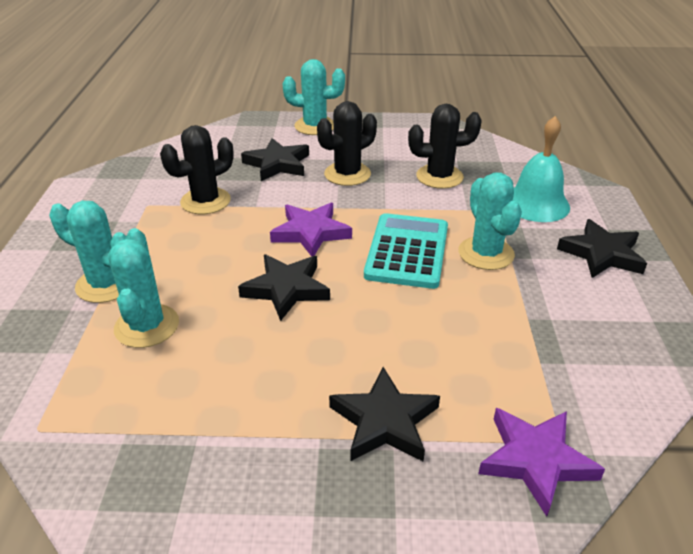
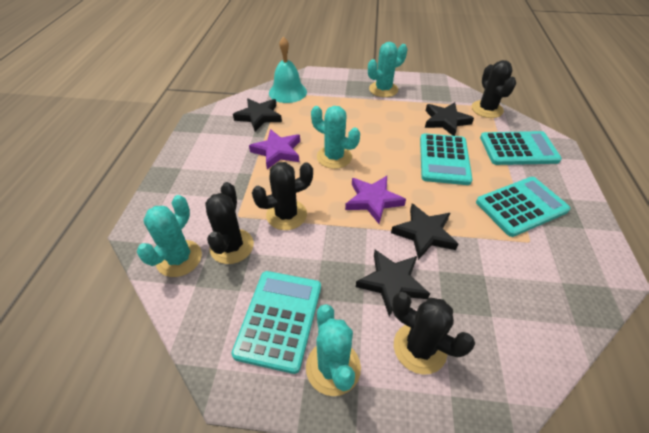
black cactus: 3 -> 4
turquoise calculator: 1 -> 4

